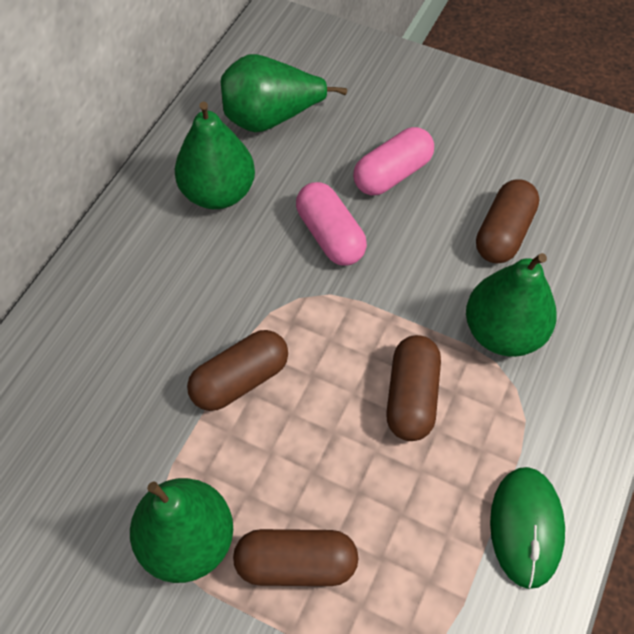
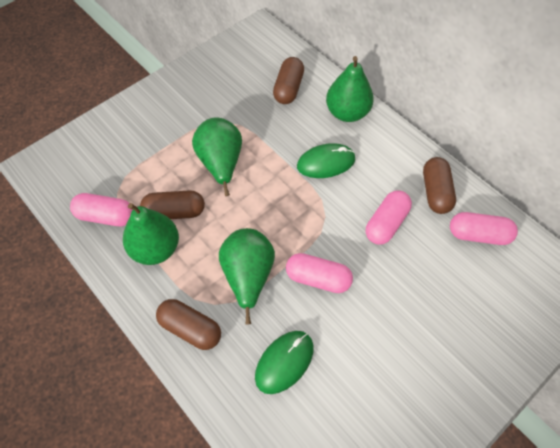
green mouse: 1 -> 2
pink capsule: 2 -> 4

